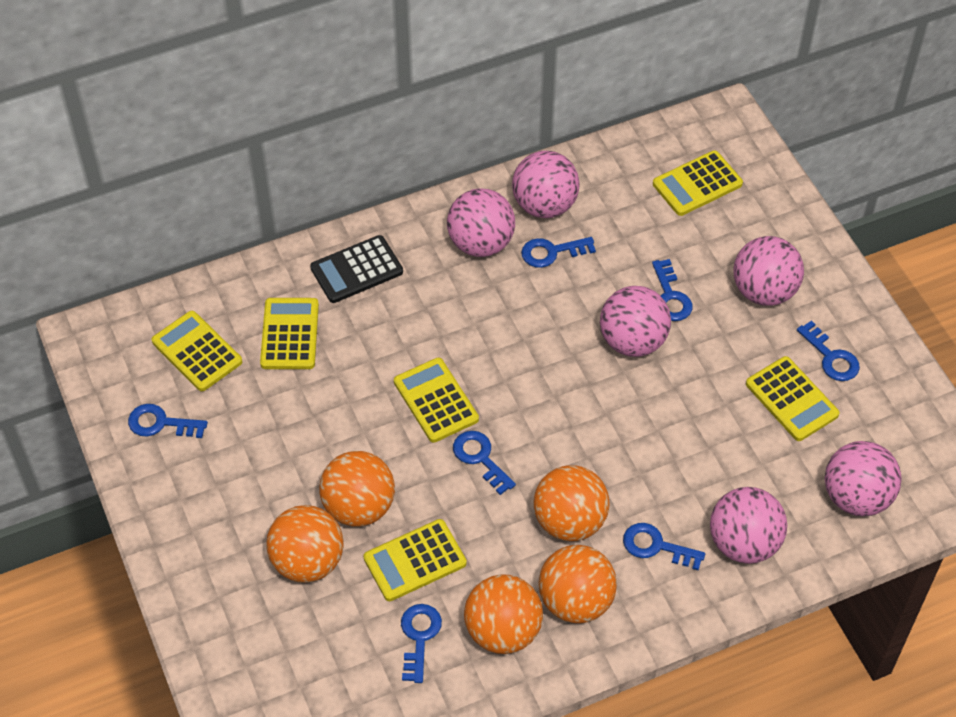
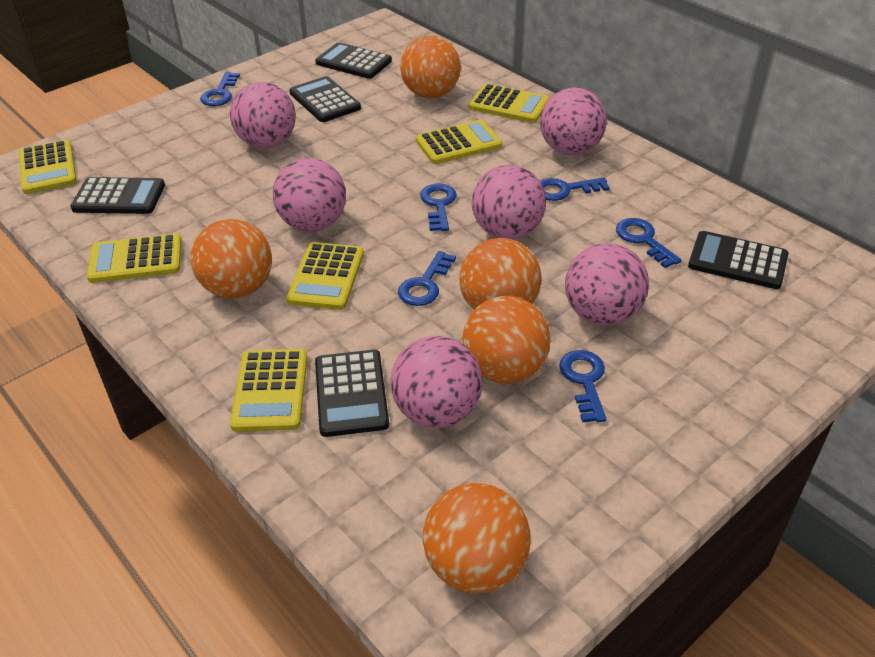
black calculator: 1 -> 5
blue key: 7 -> 6

